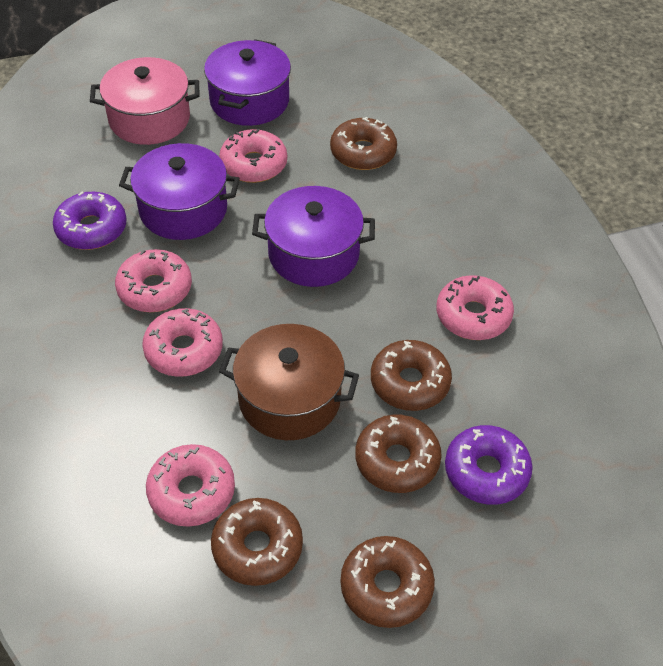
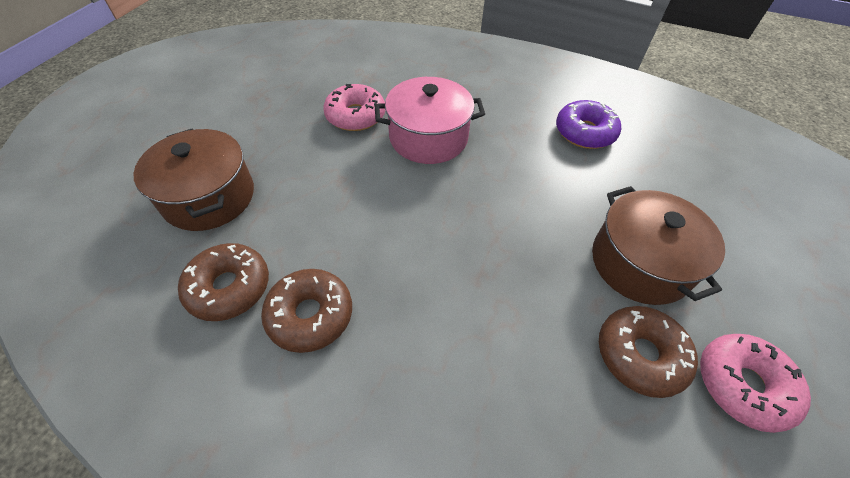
brown donut: 5 -> 3
brown pot: 1 -> 2
pink donut: 5 -> 2
purple donut: 2 -> 1
purple pot: 3 -> 0

